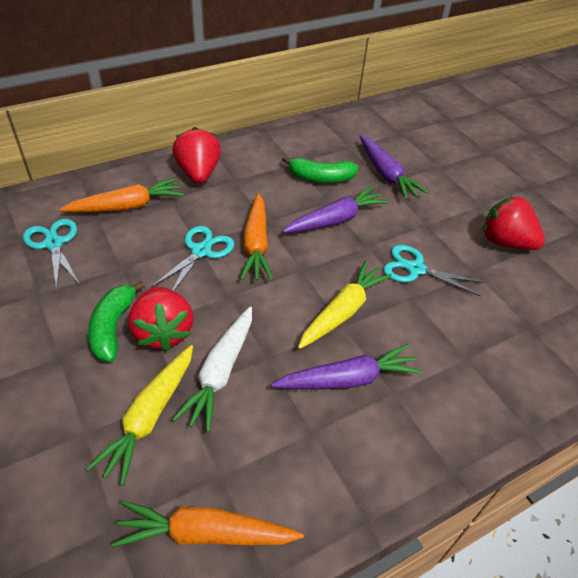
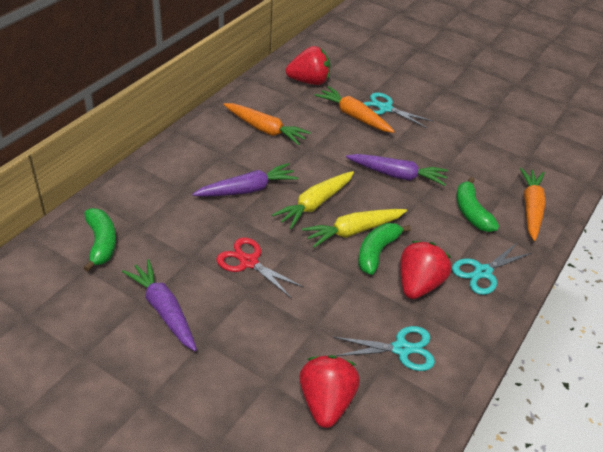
green banana: 2 -> 3
red scissors: 0 -> 1
white carrot: 1 -> 0

